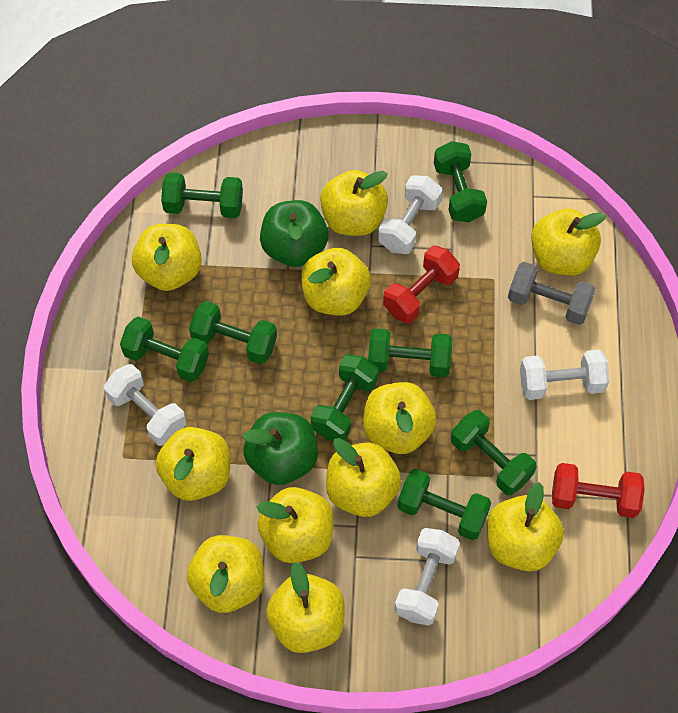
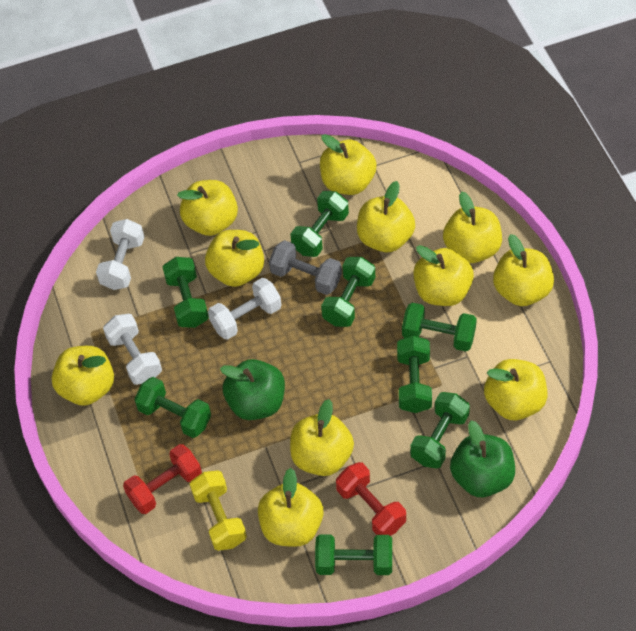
white dumbbell: 4 -> 3
yellow dumbbell: 0 -> 1

